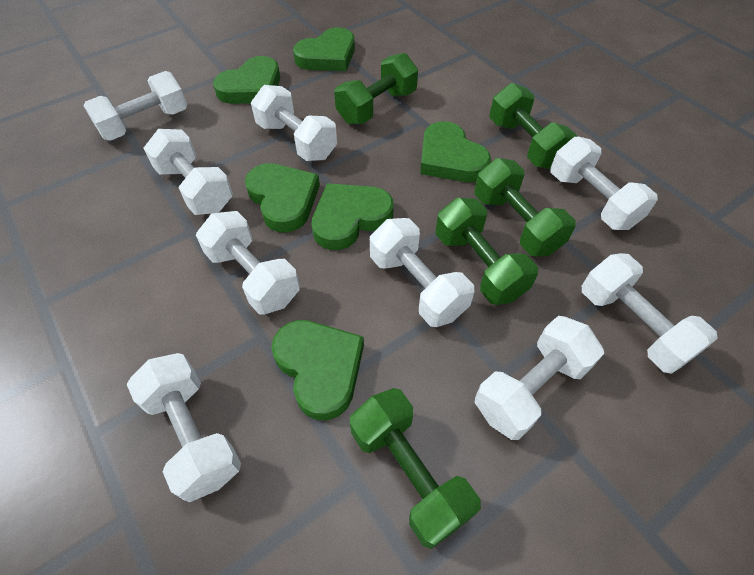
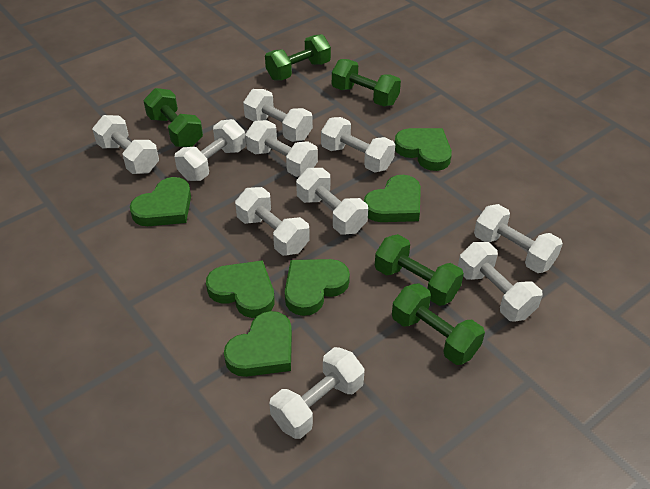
white dumbbell: 9 -> 10

